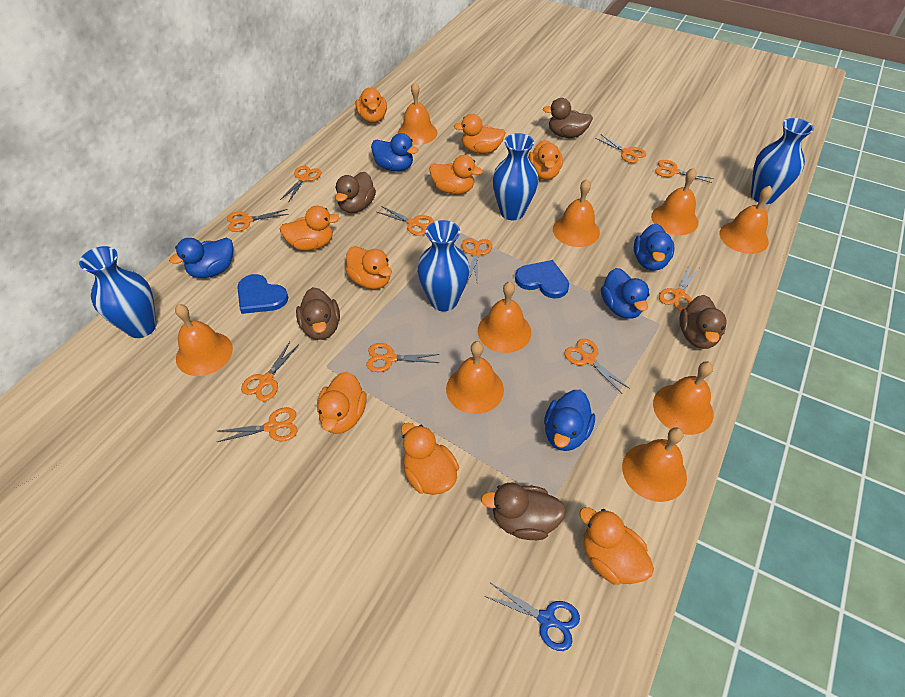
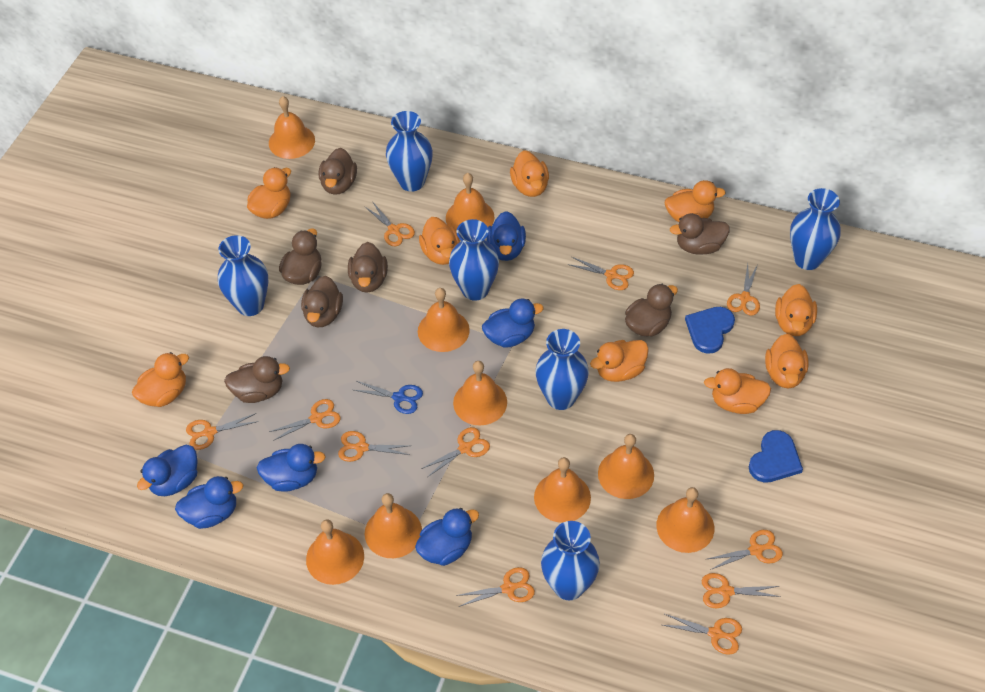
blue duck: 5 -> 6
blue vase: 4 -> 6
brown duck: 5 -> 7

